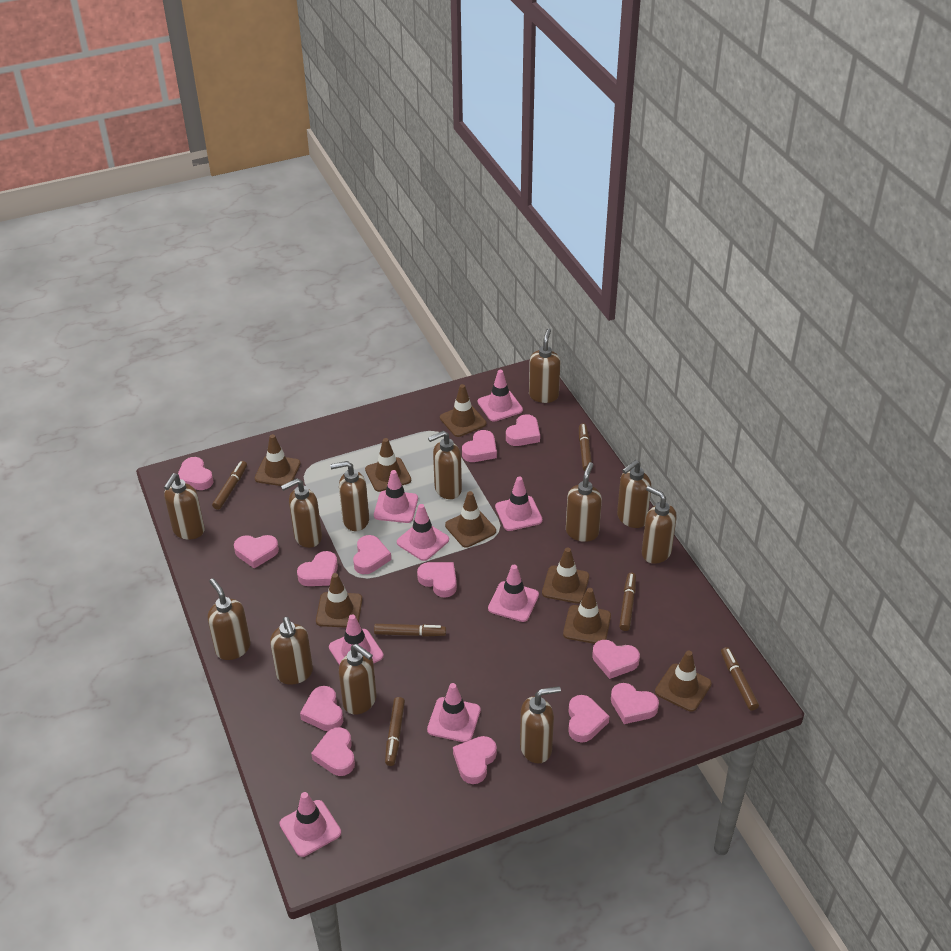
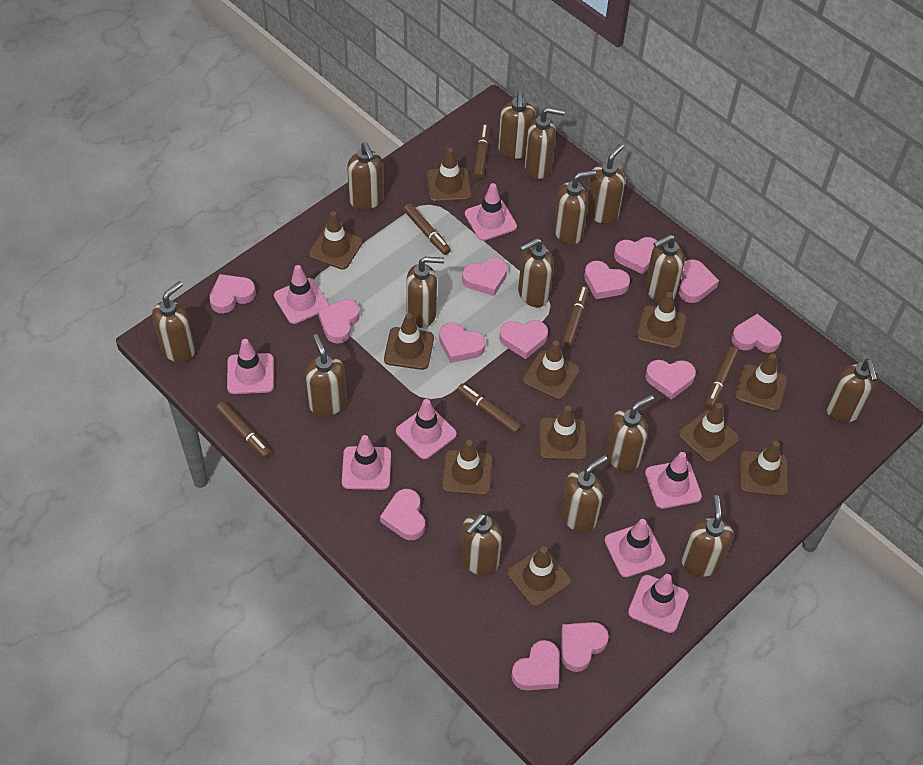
brown soap dispenser: 12 -> 15
brown traffic cone: 8 -> 11

